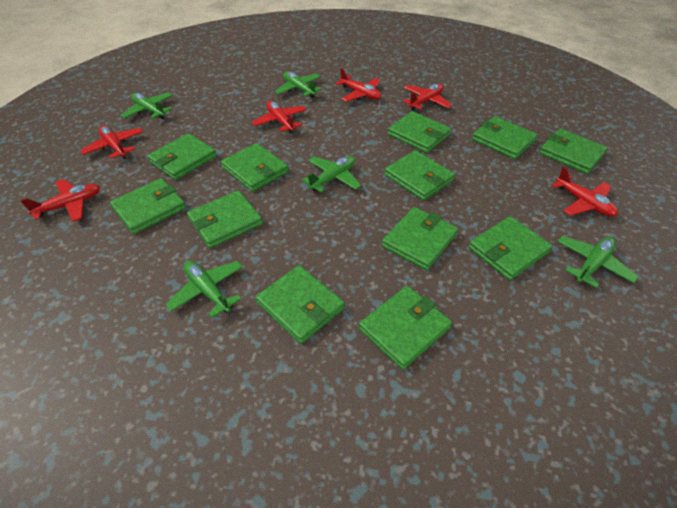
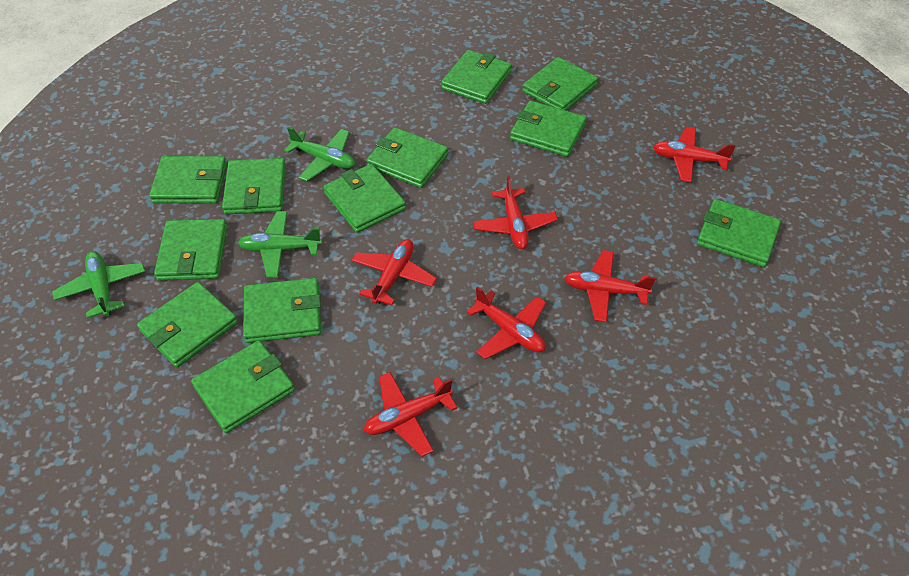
green plane: 5 -> 3

